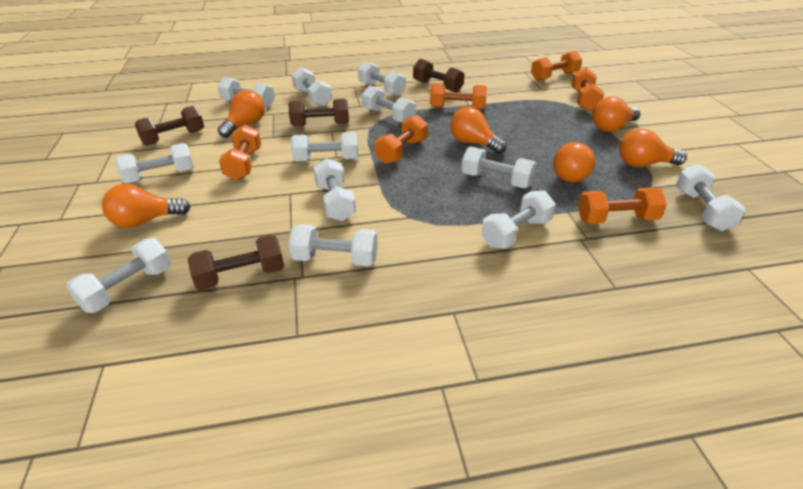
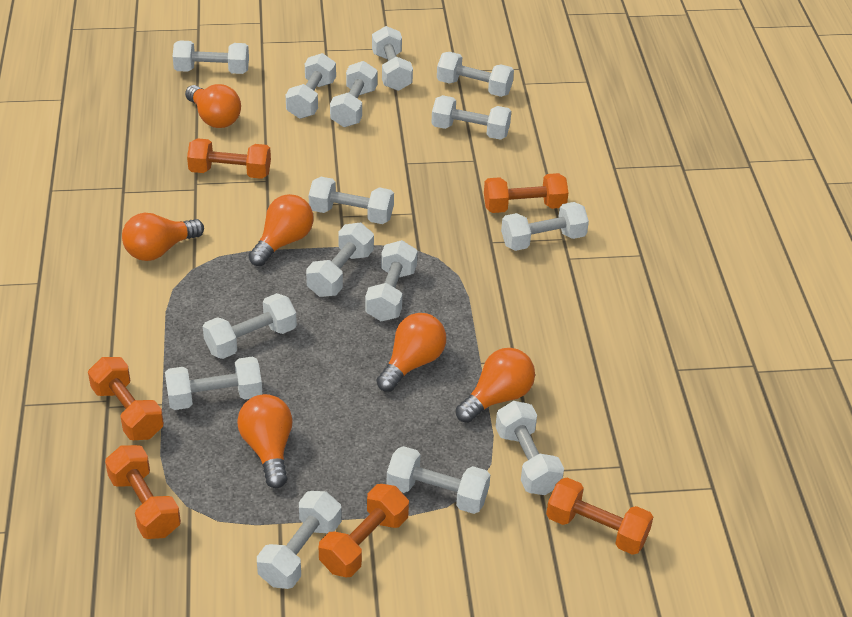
brown dumbbell: 4 -> 0
white dumbbell: 12 -> 15

